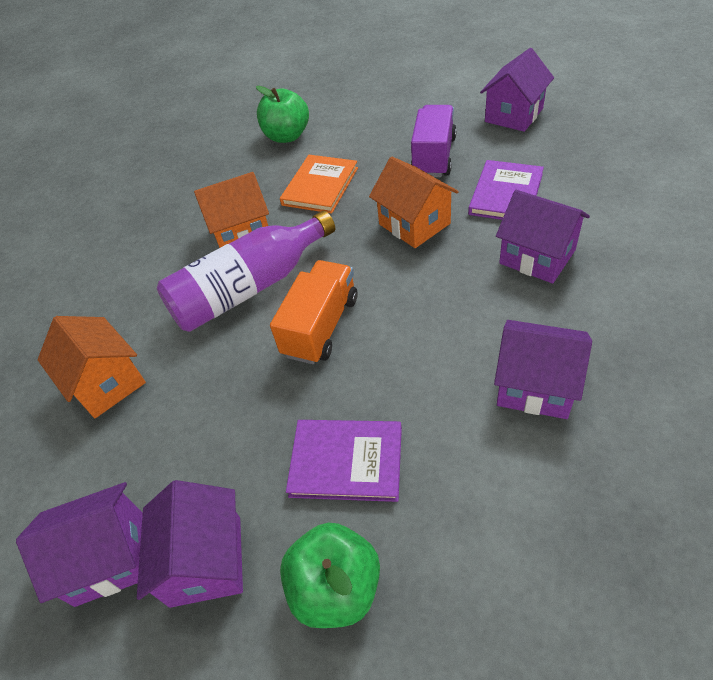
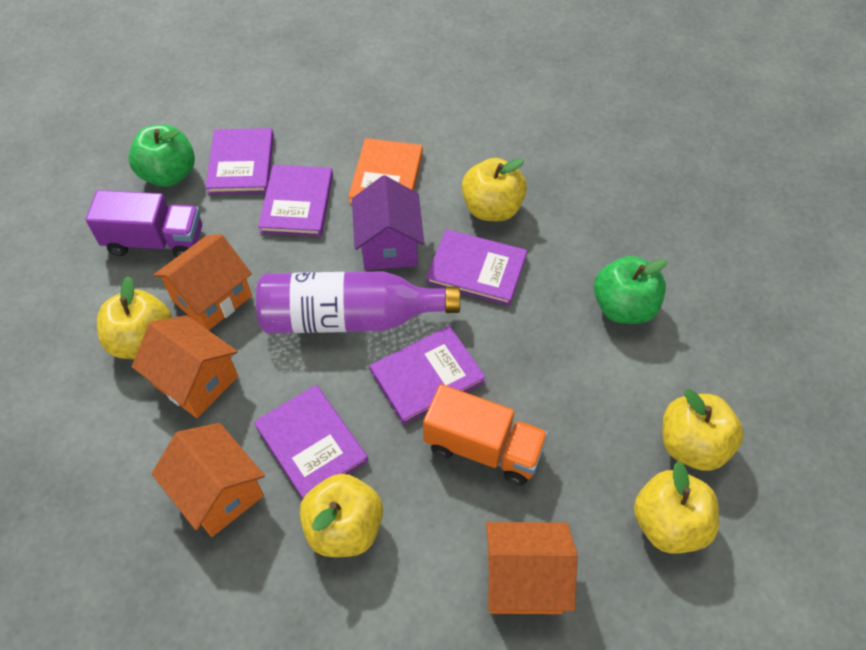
orange house: 3 -> 4
purple book: 2 -> 5
purple house: 5 -> 1
yellow apple: 0 -> 5

